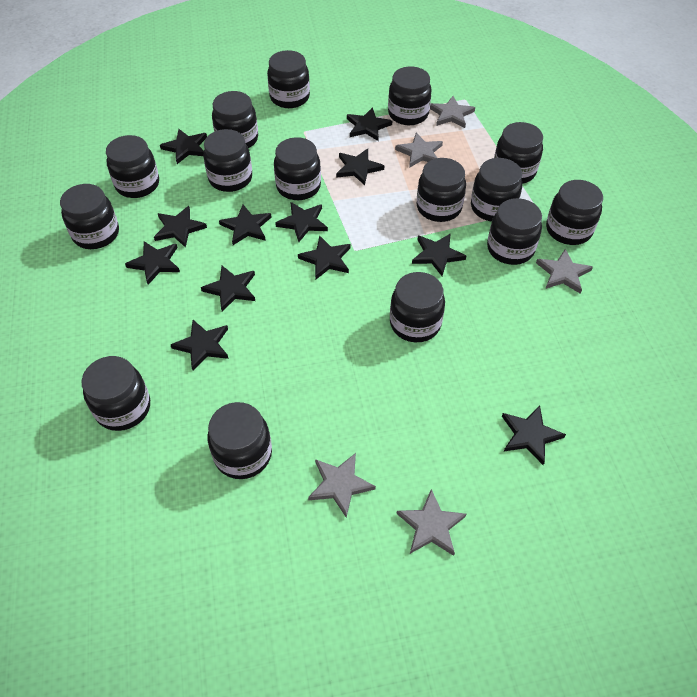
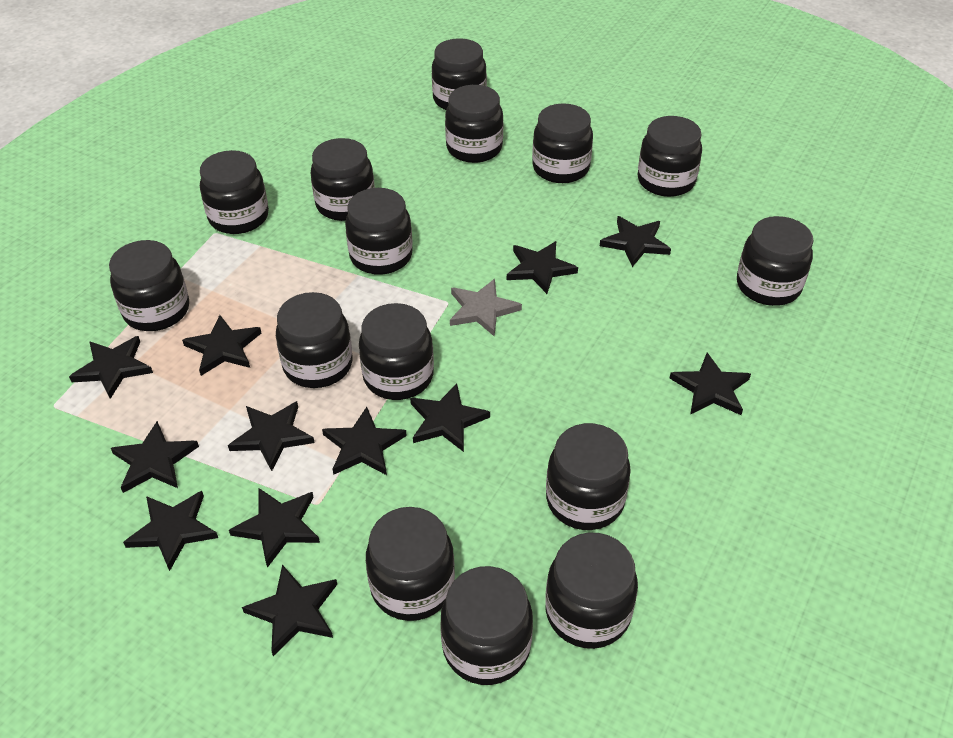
grey star: 5 -> 1

